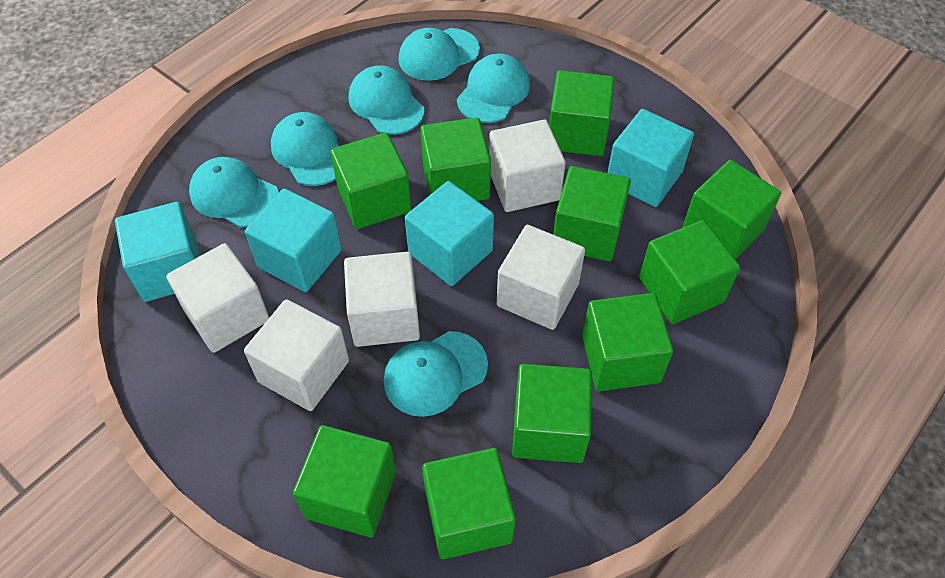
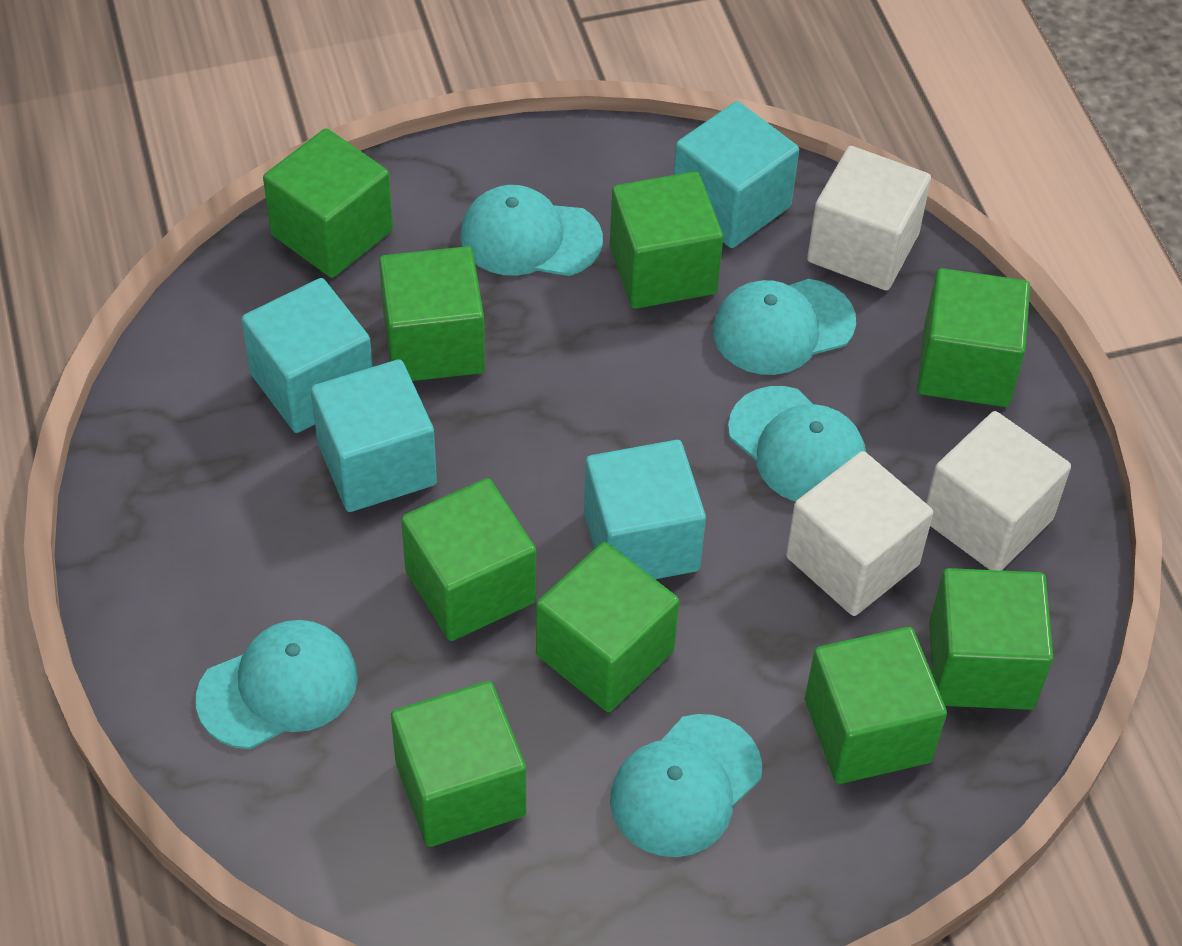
green cube: 10 -> 9
turquoise cap: 6 -> 5
white cube: 5 -> 3

